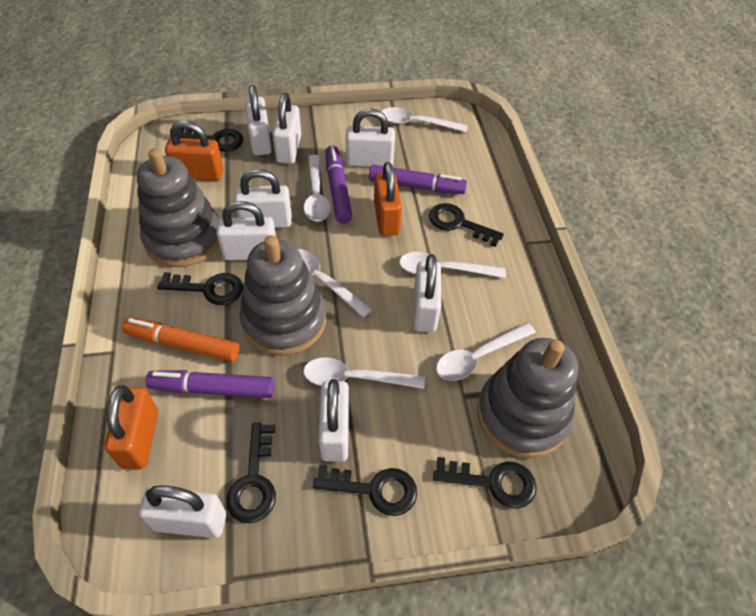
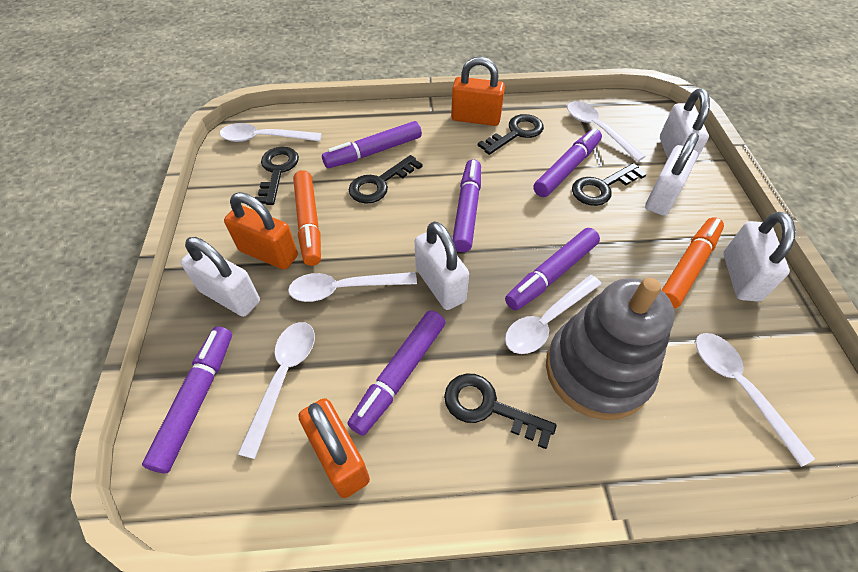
black key: 6 -> 5
grey stacking toy: 3 -> 1
orange marker: 1 -> 2
purple marker: 3 -> 6
white padlock: 8 -> 5

